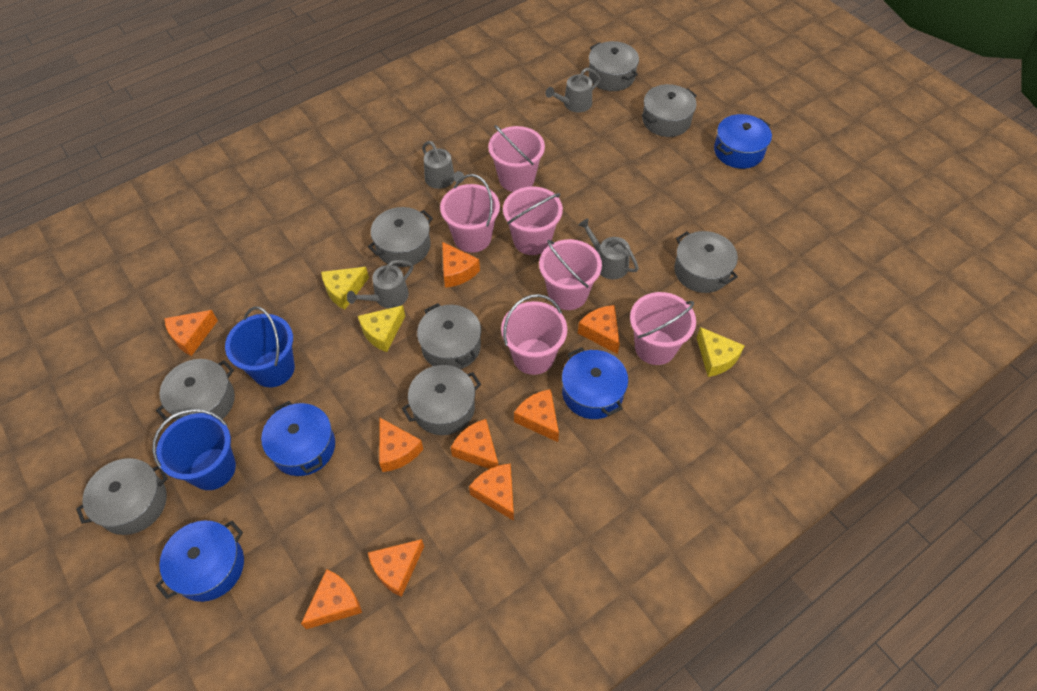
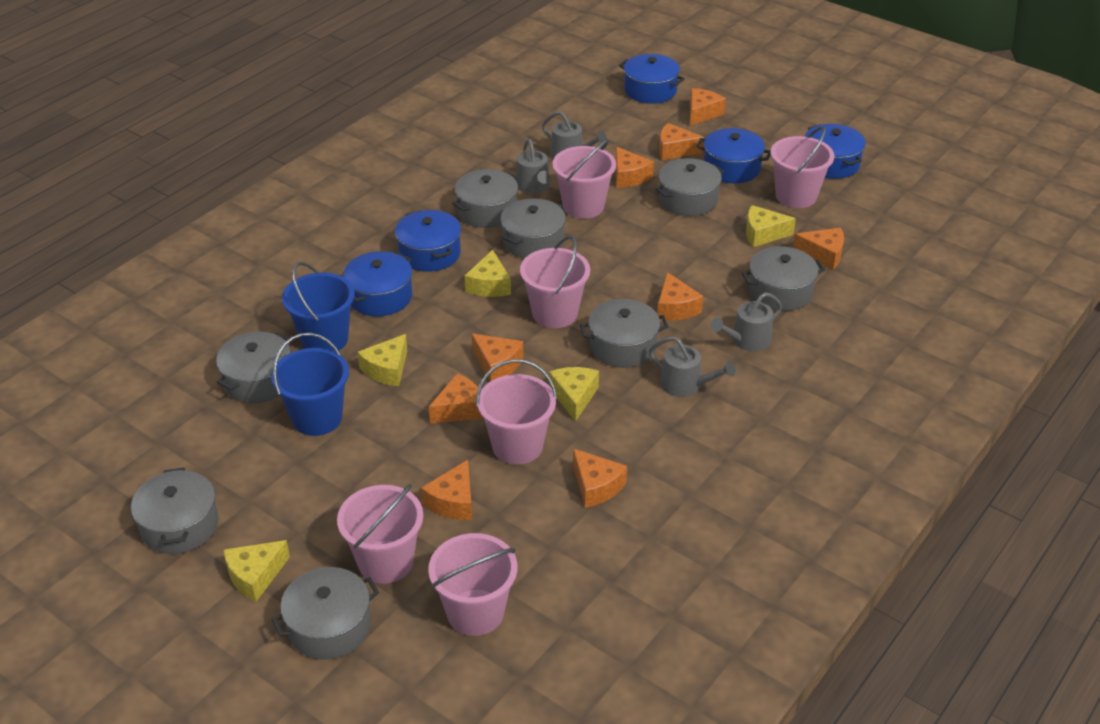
blue pot: 4 -> 5
yellow cheese: 3 -> 5

